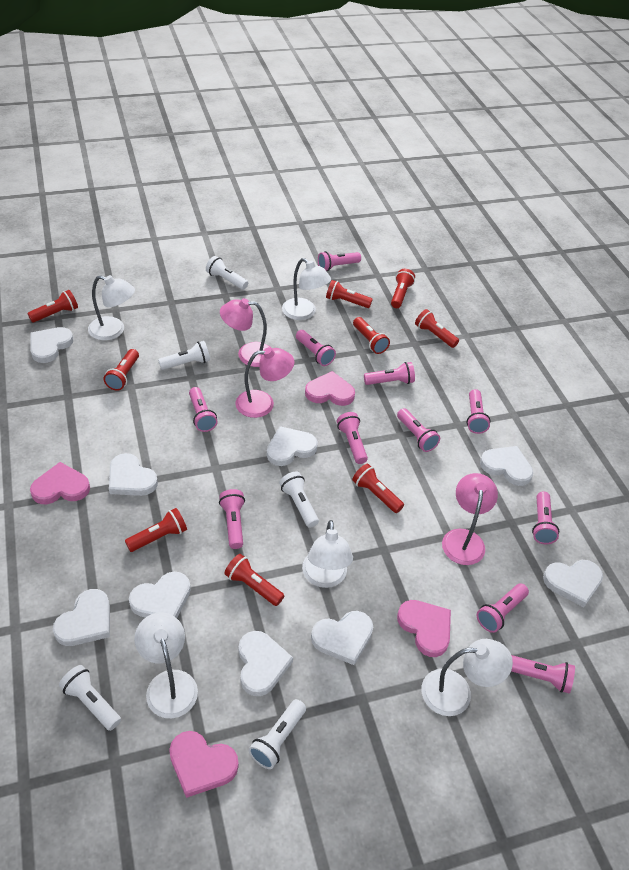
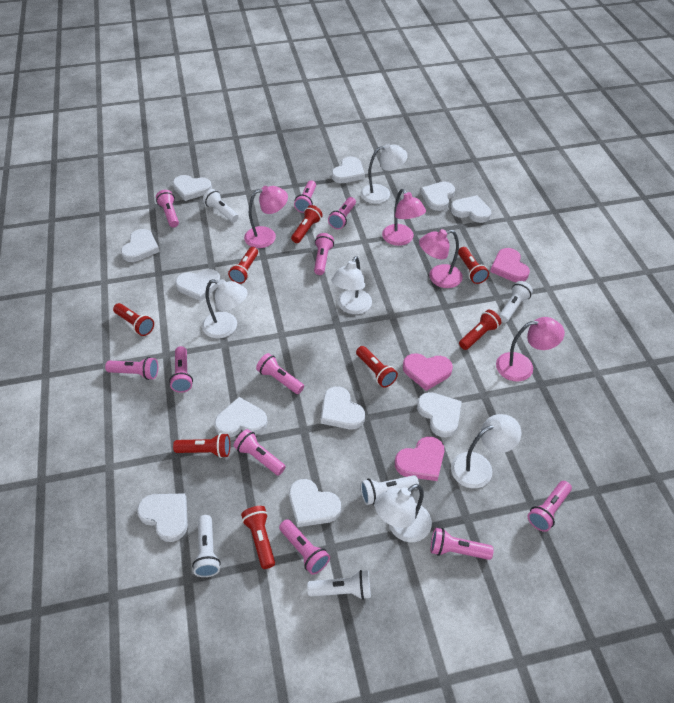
pink heart: 4 -> 3
pink lamp: 3 -> 4
red flashlight: 9 -> 8
white heart: 9 -> 11

